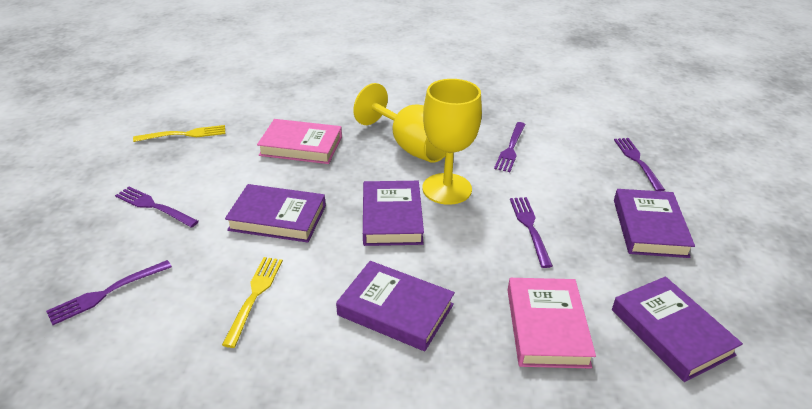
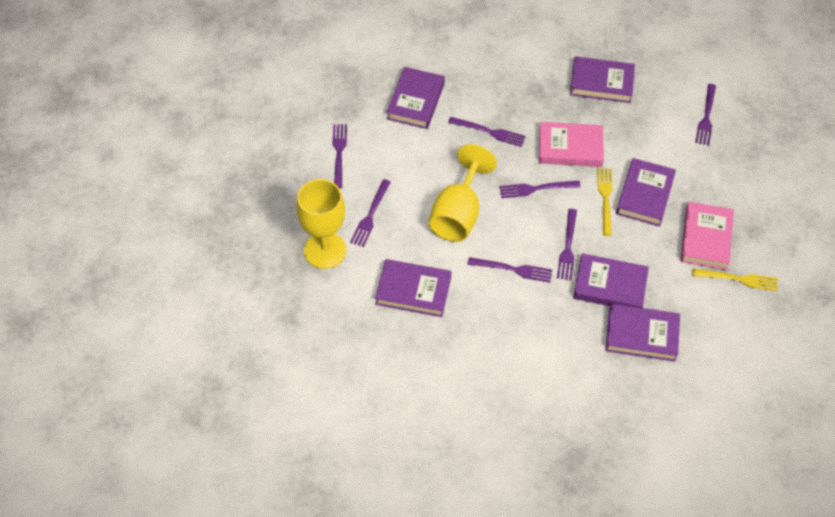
purple book: 5 -> 6
purple fork: 5 -> 7

